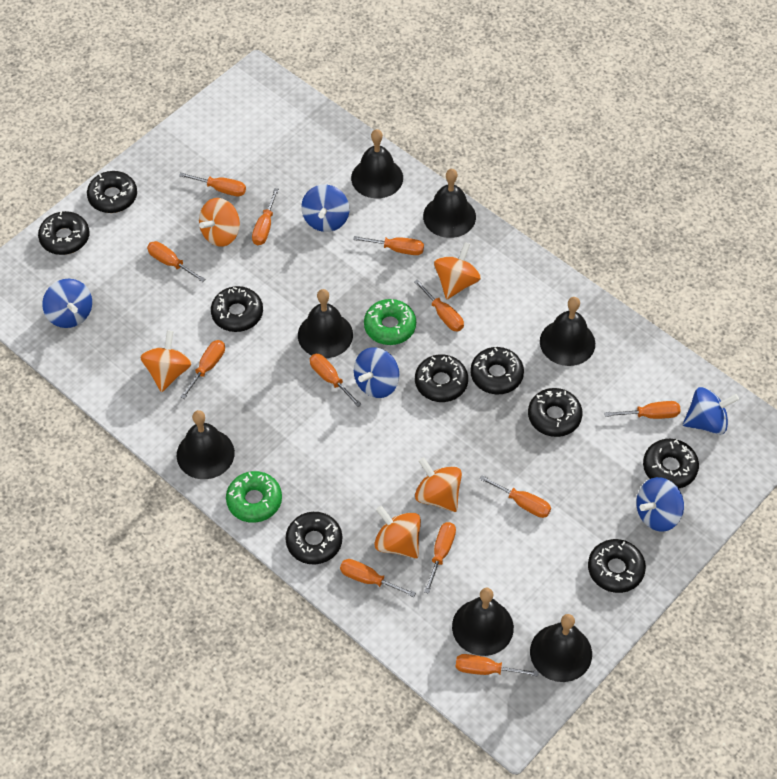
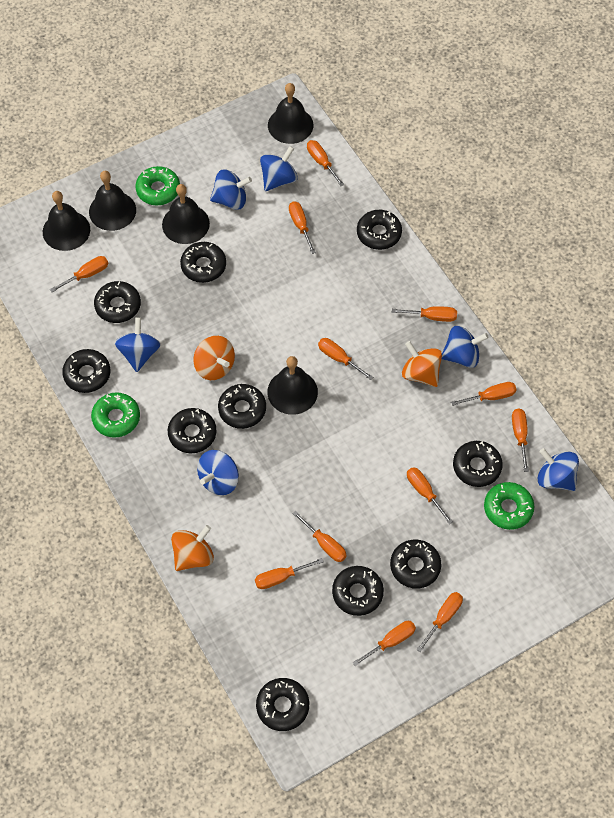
black bell: 7 -> 5
black donut: 9 -> 10
blue spinning top: 5 -> 6
green donut: 2 -> 3
orange spinning top: 5 -> 3

